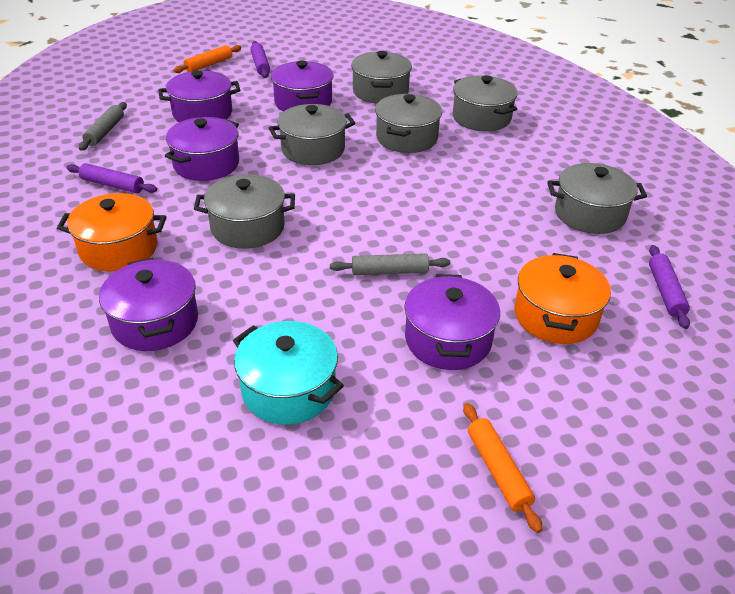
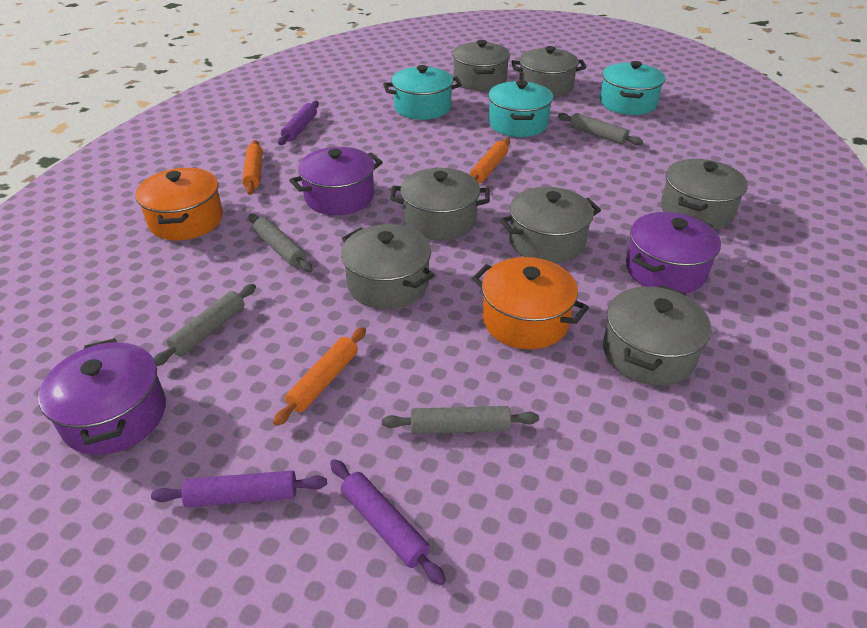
grey pot: 6 -> 7
grey rolling pin: 2 -> 4
orange rolling pin: 2 -> 3
purple pot: 5 -> 3
turquoise pot: 1 -> 3

